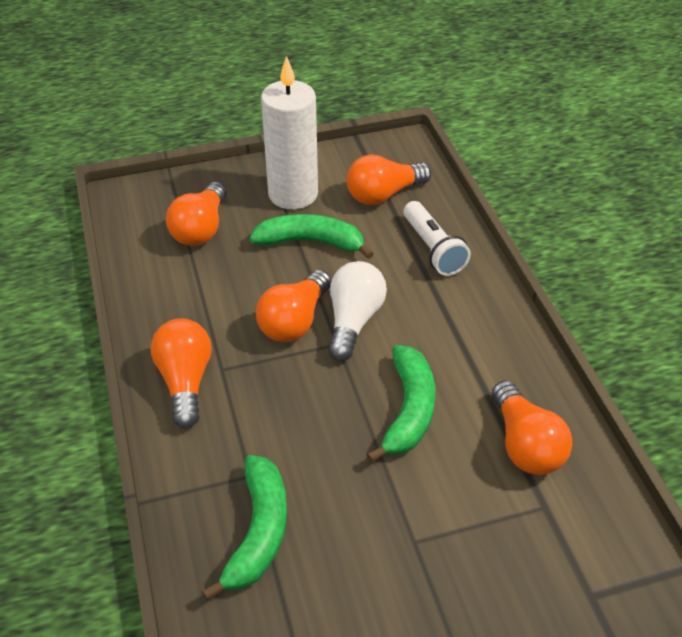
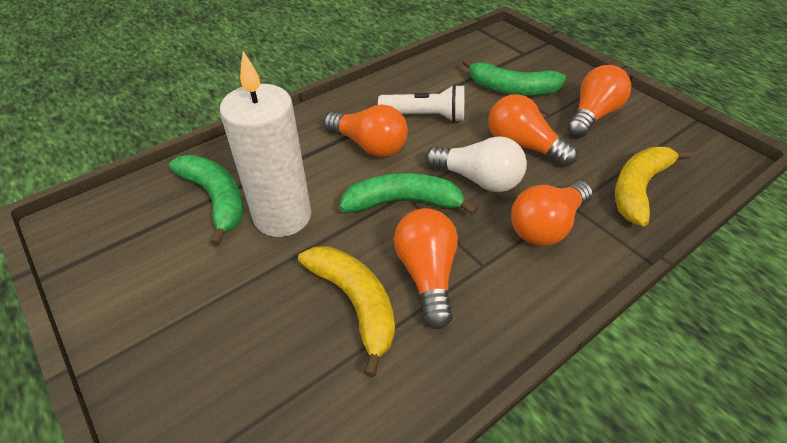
yellow banana: 0 -> 2

